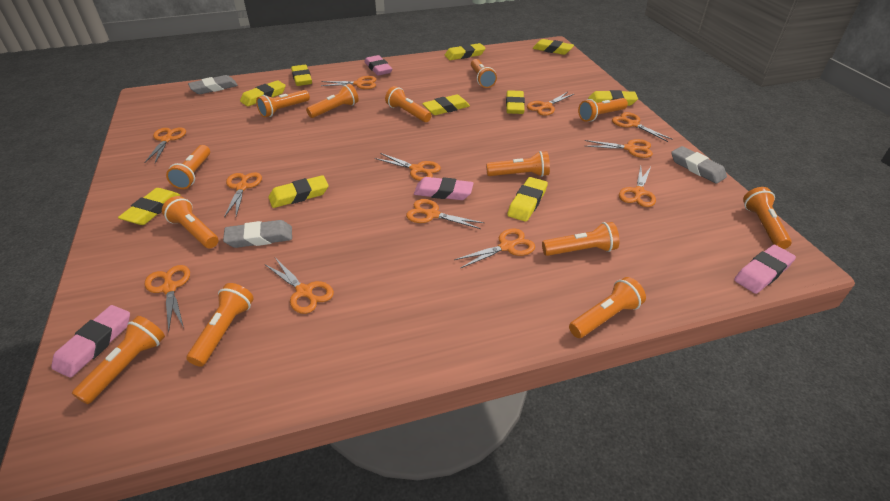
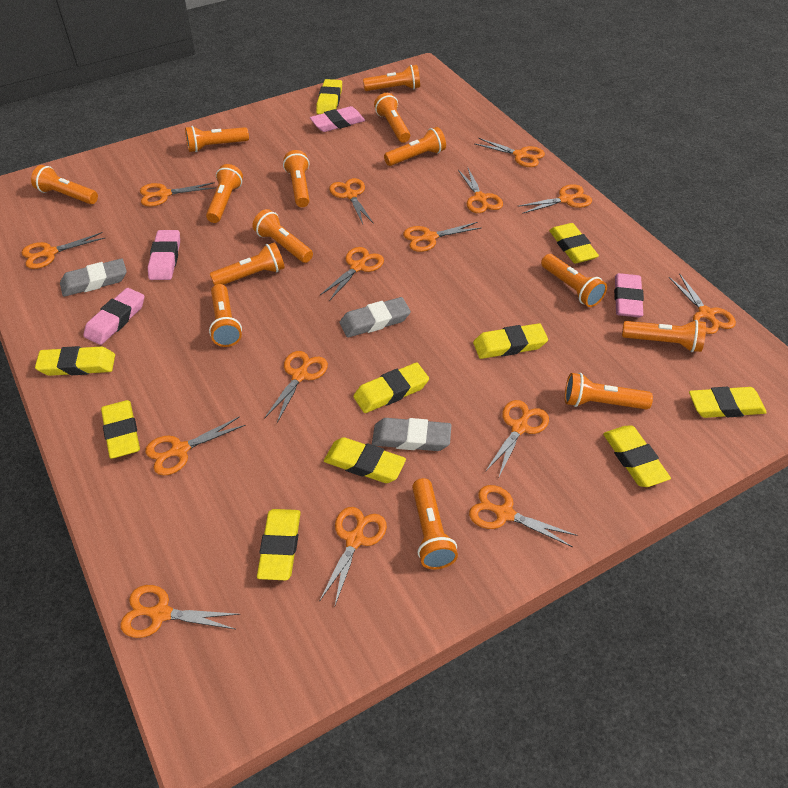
orange flashlight: 13 -> 14
orange scissors: 12 -> 15

